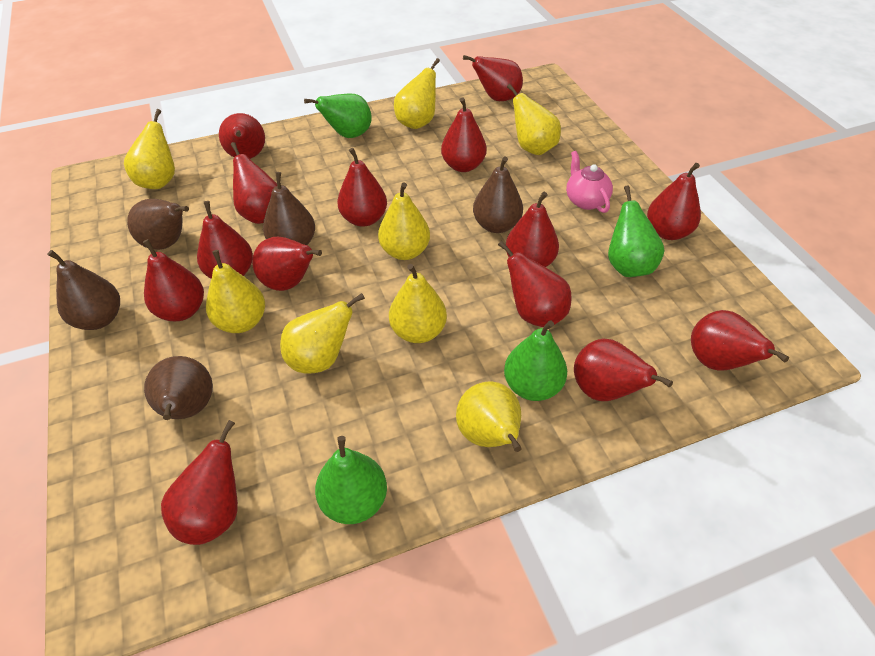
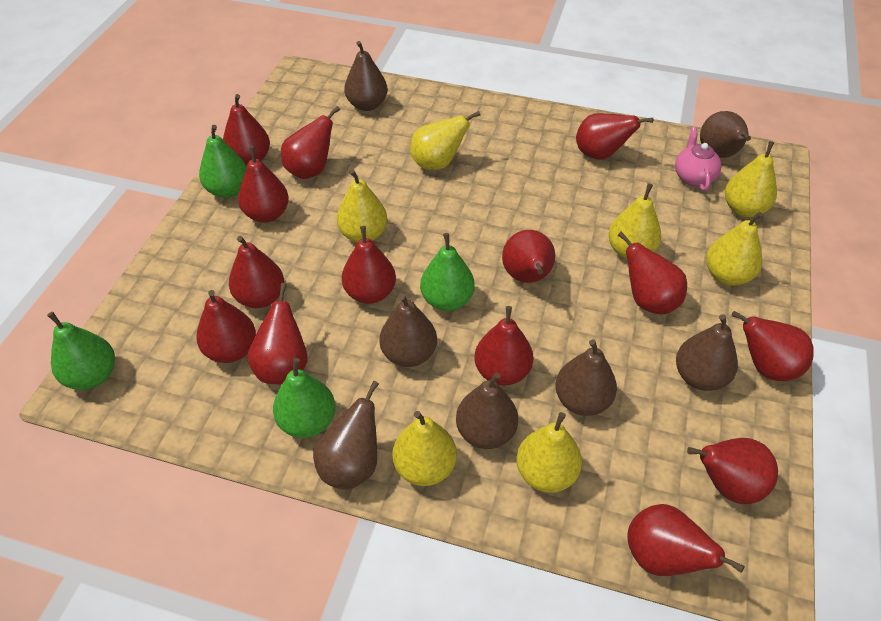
brown pear: 5 -> 7
yellow pear: 8 -> 7

